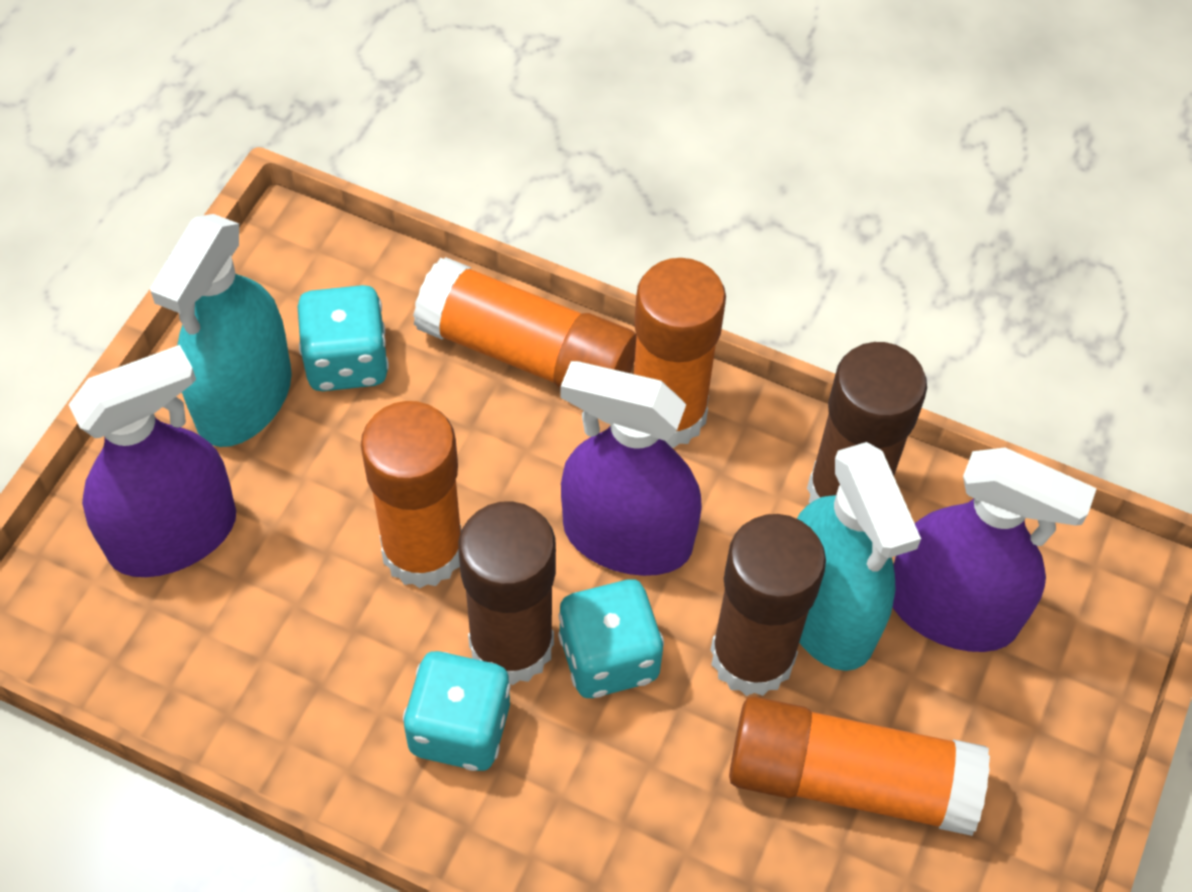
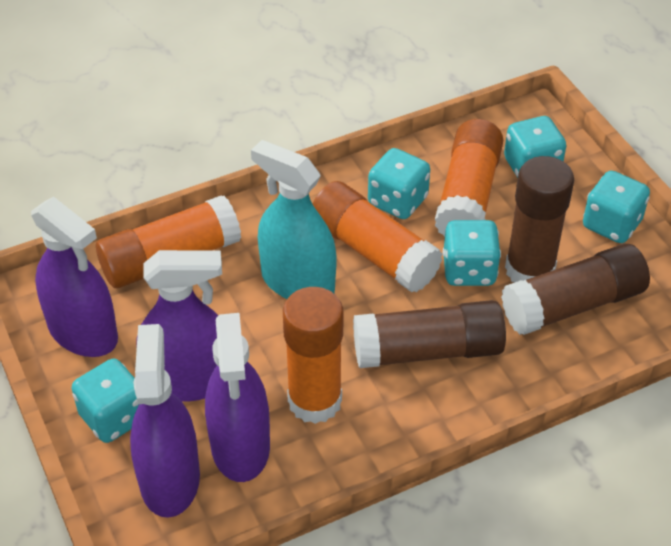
purple spray bottle: 3 -> 4
turquoise dice: 3 -> 5
turquoise spray bottle: 2 -> 1

